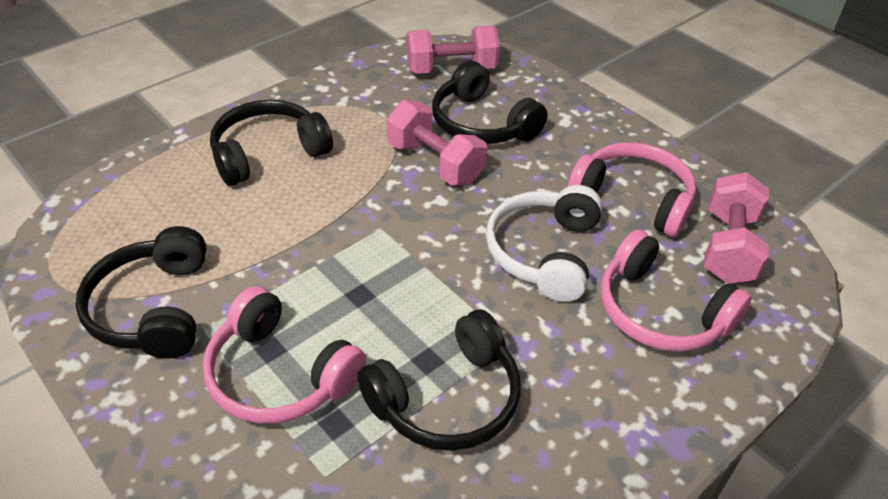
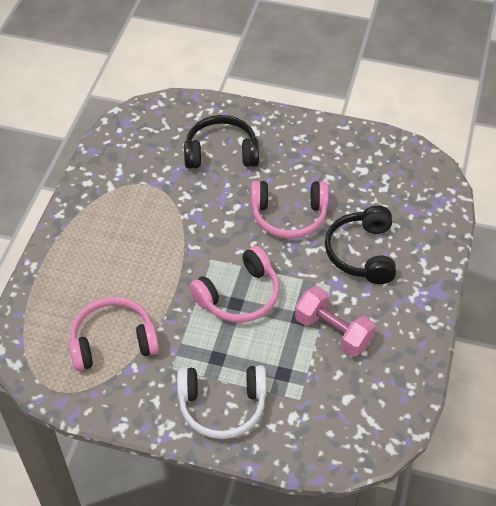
black headphones: 4 -> 2
pink dumbbell: 3 -> 1

